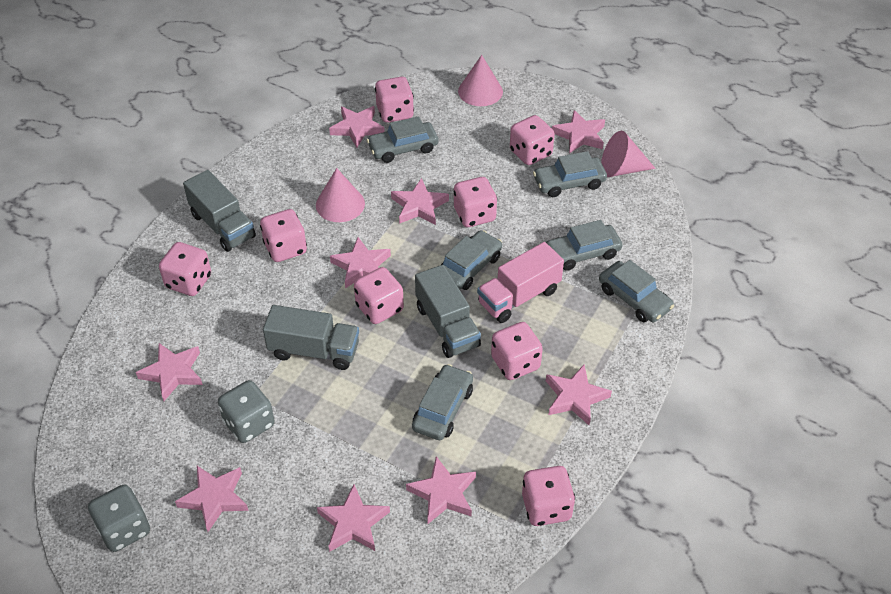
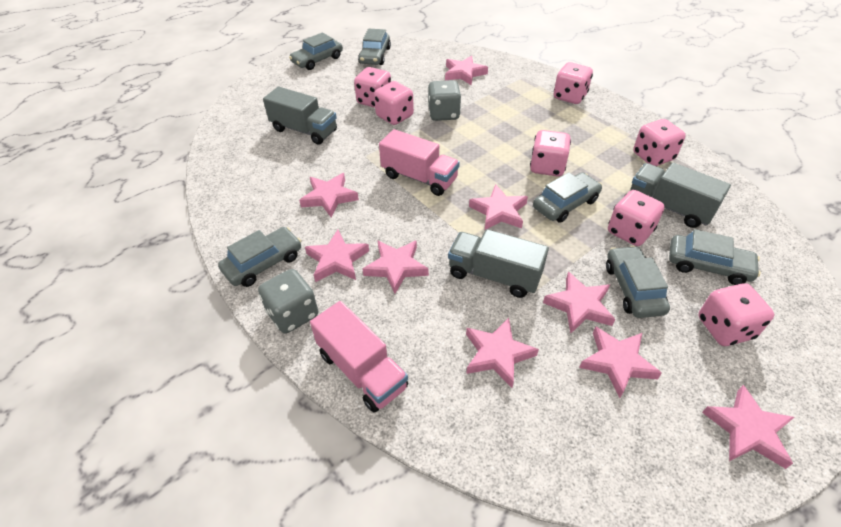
pink cone: 3 -> 0
pink dice: 8 -> 7
pink truck: 1 -> 2

